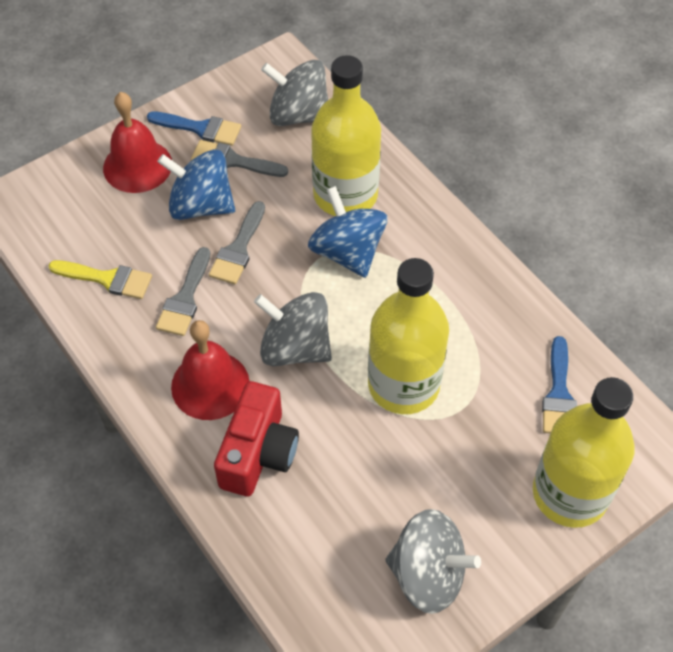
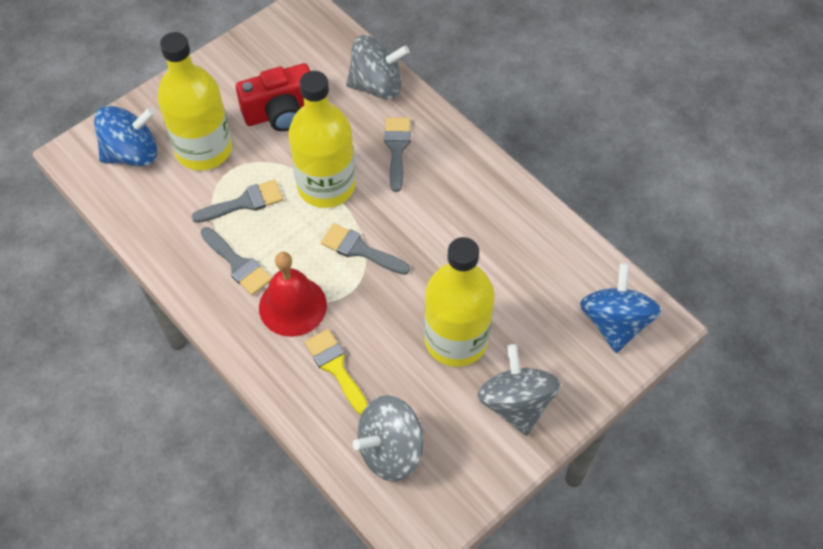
blue brush: 2 -> 0
grey brush: 3 -> 4
red bell: 2 -> 1

